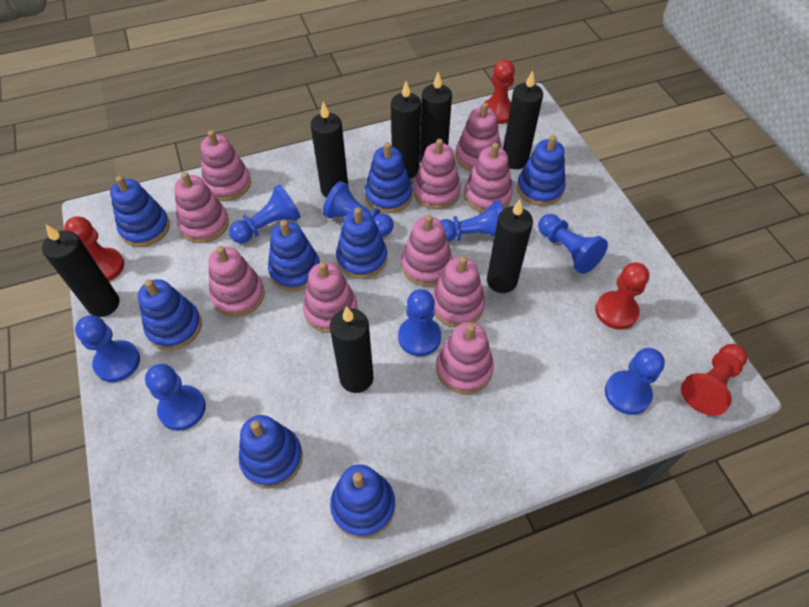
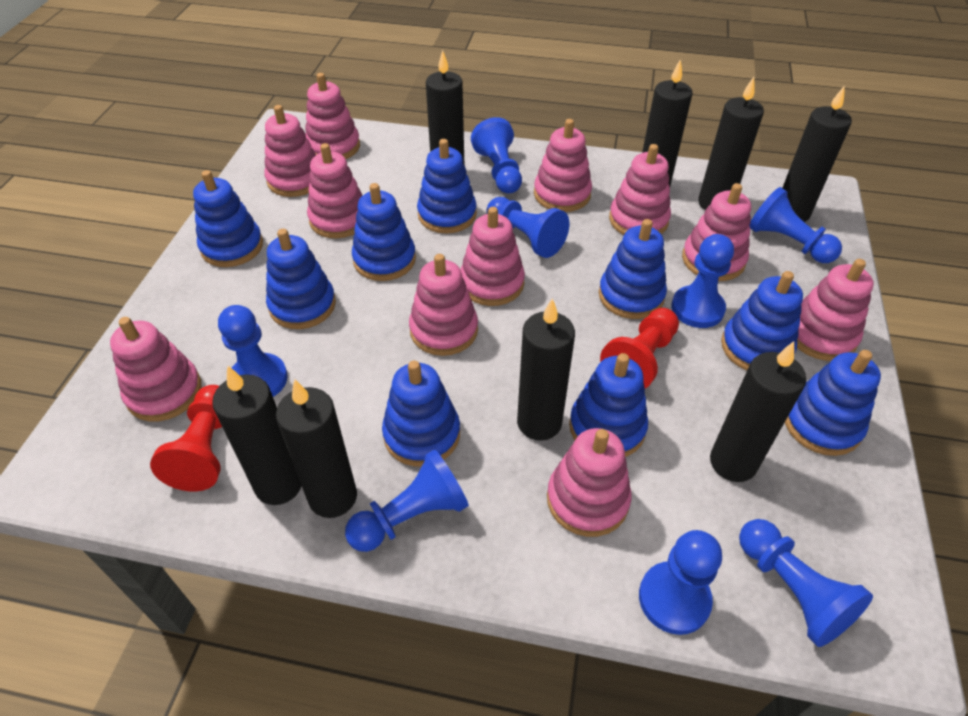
black candle: 7 -> 8
blue stacking toy: 8 -> 9
pink stacking toy: 10 -> 11
red pawn: 4 -> 2

